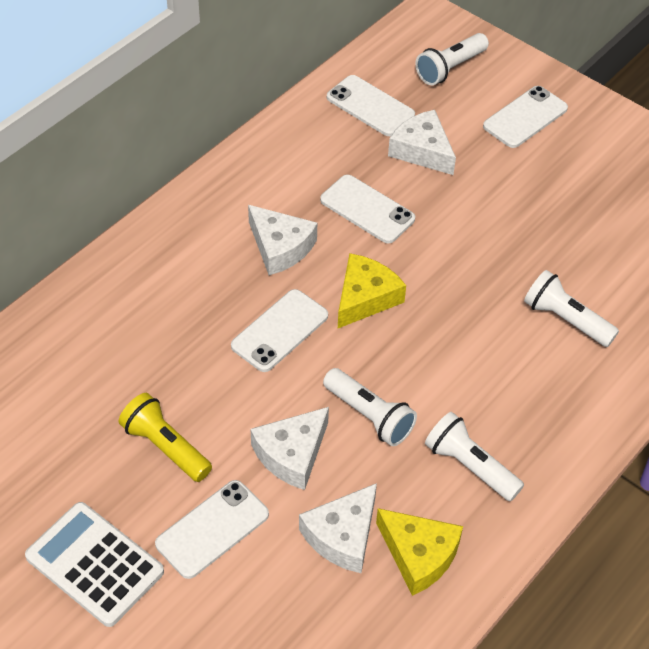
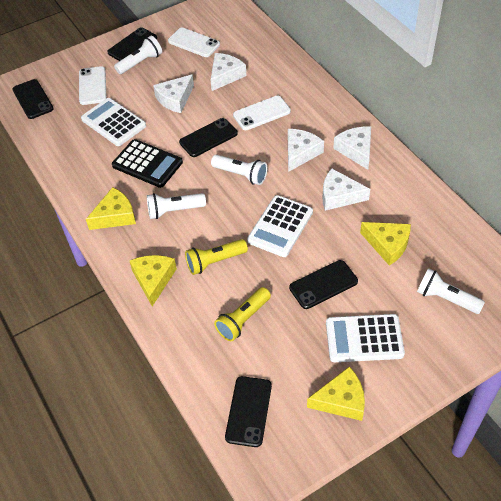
black calculator: 0 -> 1
black phone: 0 -> 5
white calculator: 1 -> 3
white cheese: 4 -> 5
white phone: 5 -> 3
yellow cheese: 2 -> 4
yellow flashlight: 1 -> 2

